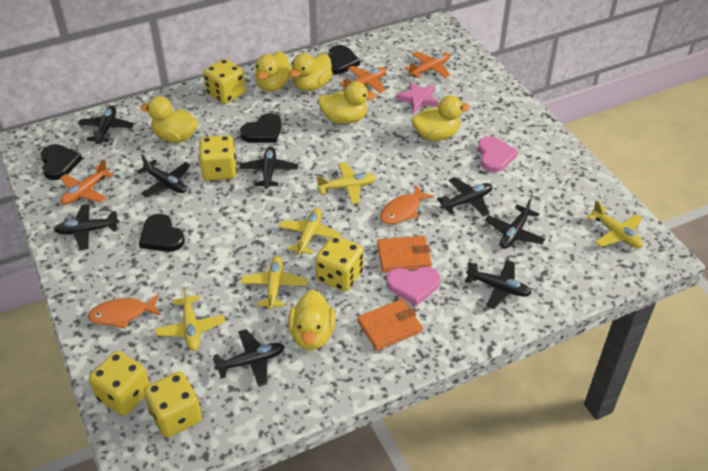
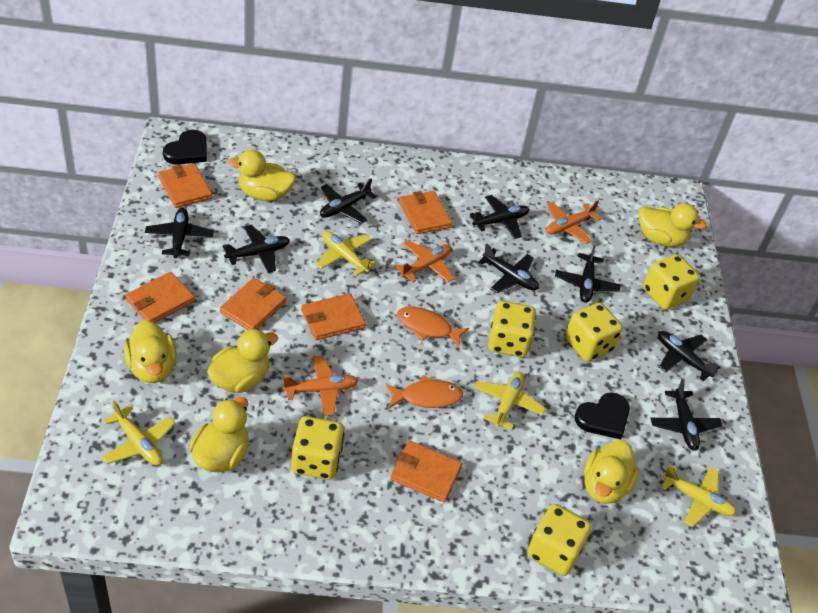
black heart: 4 -> 2
orange wallet: 2 -> 6
pink heart: 2 -> 0
pink star: 1 -> 0
yellow plane: 5 -> 4

